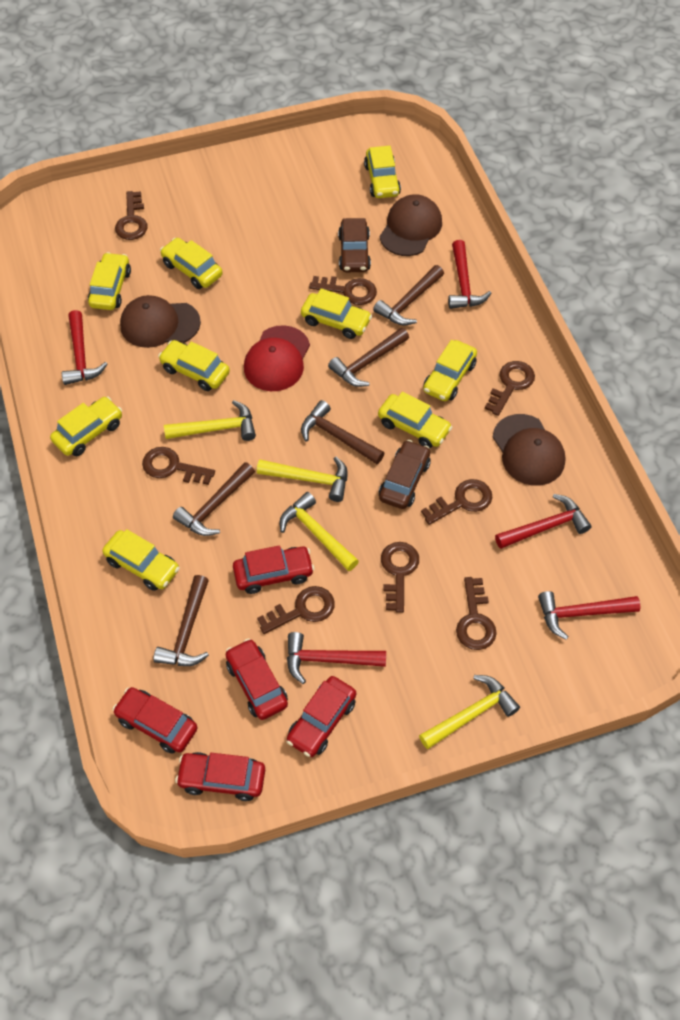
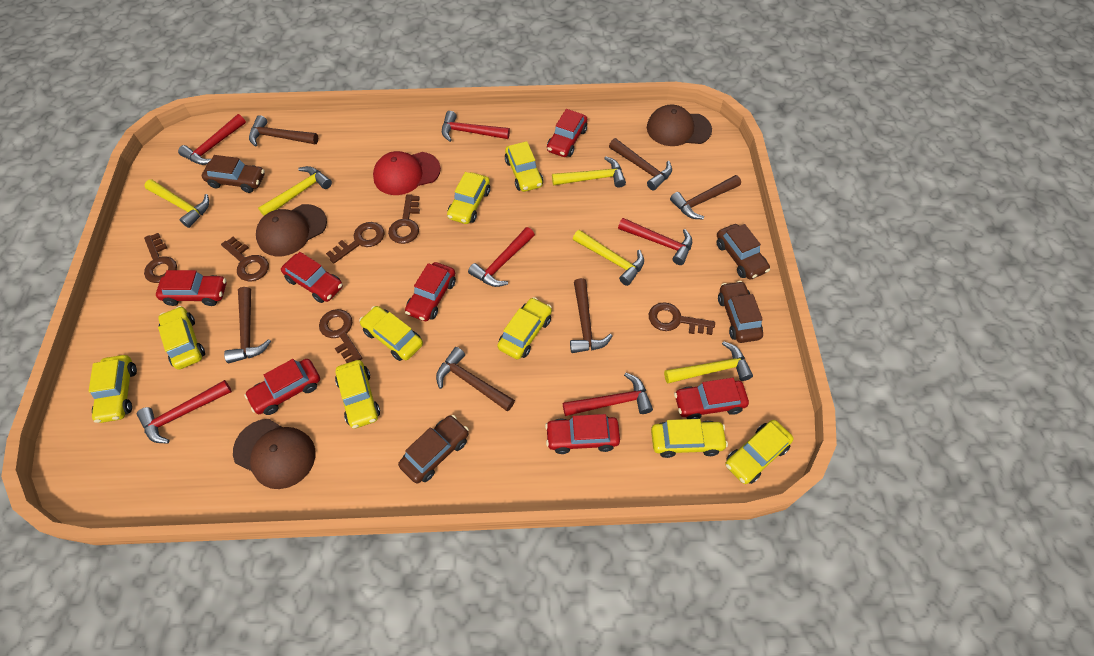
brown car: 2 -> 4
brown hammer: 5 -> 6
brown key: 8 -> 6
red car: 5 -> 7
red hammer: 5 -> 6
yellow hammer: 4 -> 5

